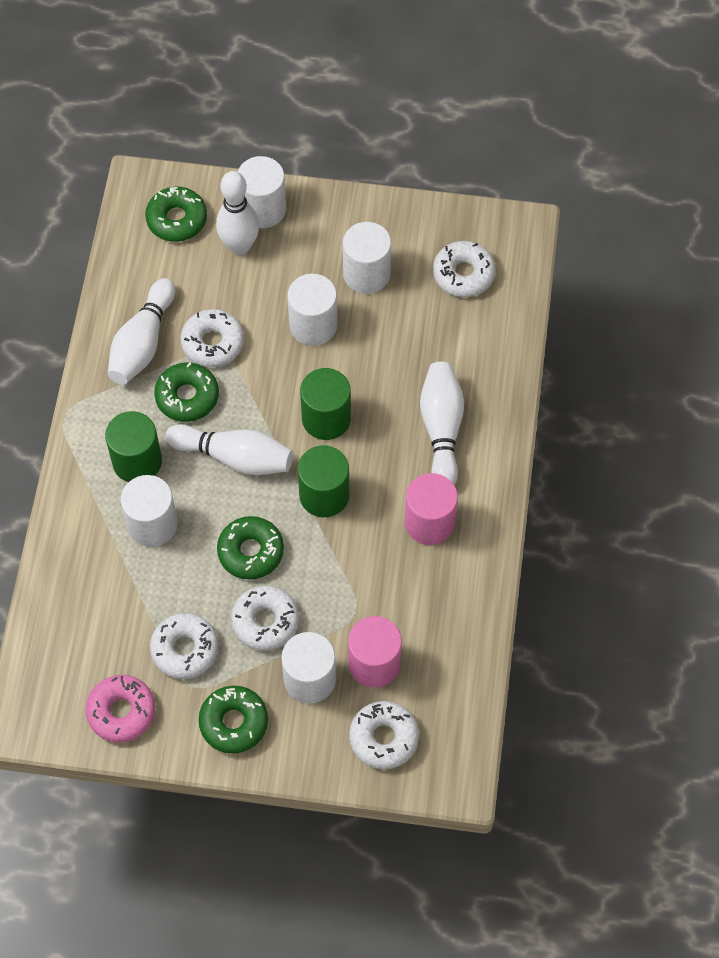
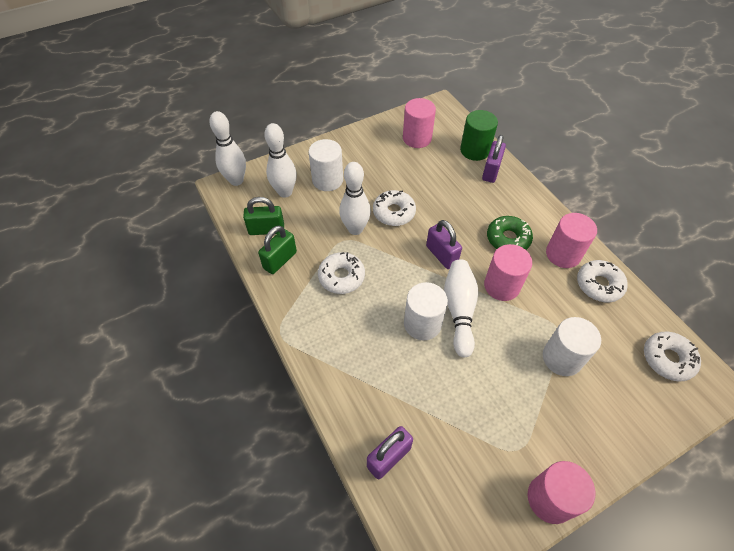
green cylinder: 3 -> 1
green donut: 4 -> 1
green padlock: 0 -> 2
pink cylinder: 2 -> 4
pink donut: 1 -> 0
purple padlock: 0 -> 3
white cylinder: 5 -> 3
white donut: 5 -> 4

